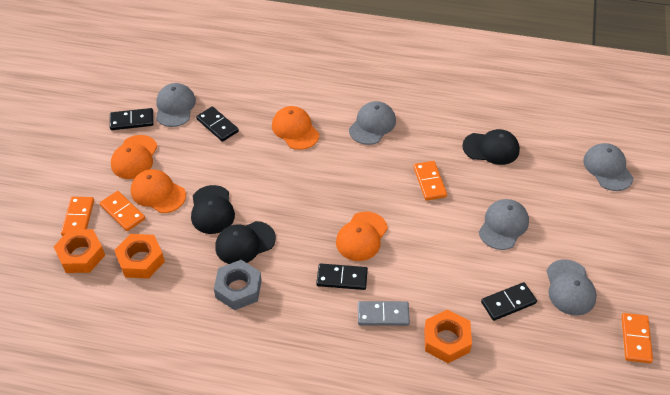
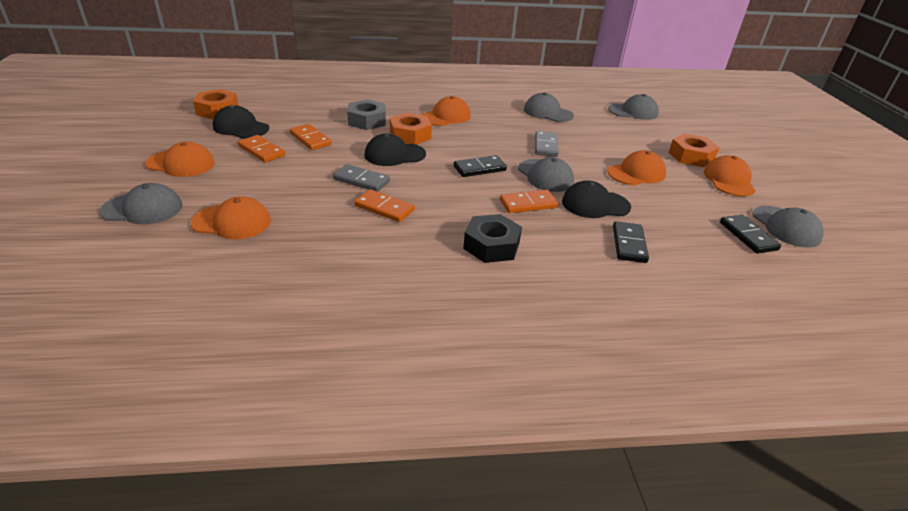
black domino: 4 -> 3
black nut: 0 -> 1
grey domino: 1 -> 2
orange cap: 4 -> 5

